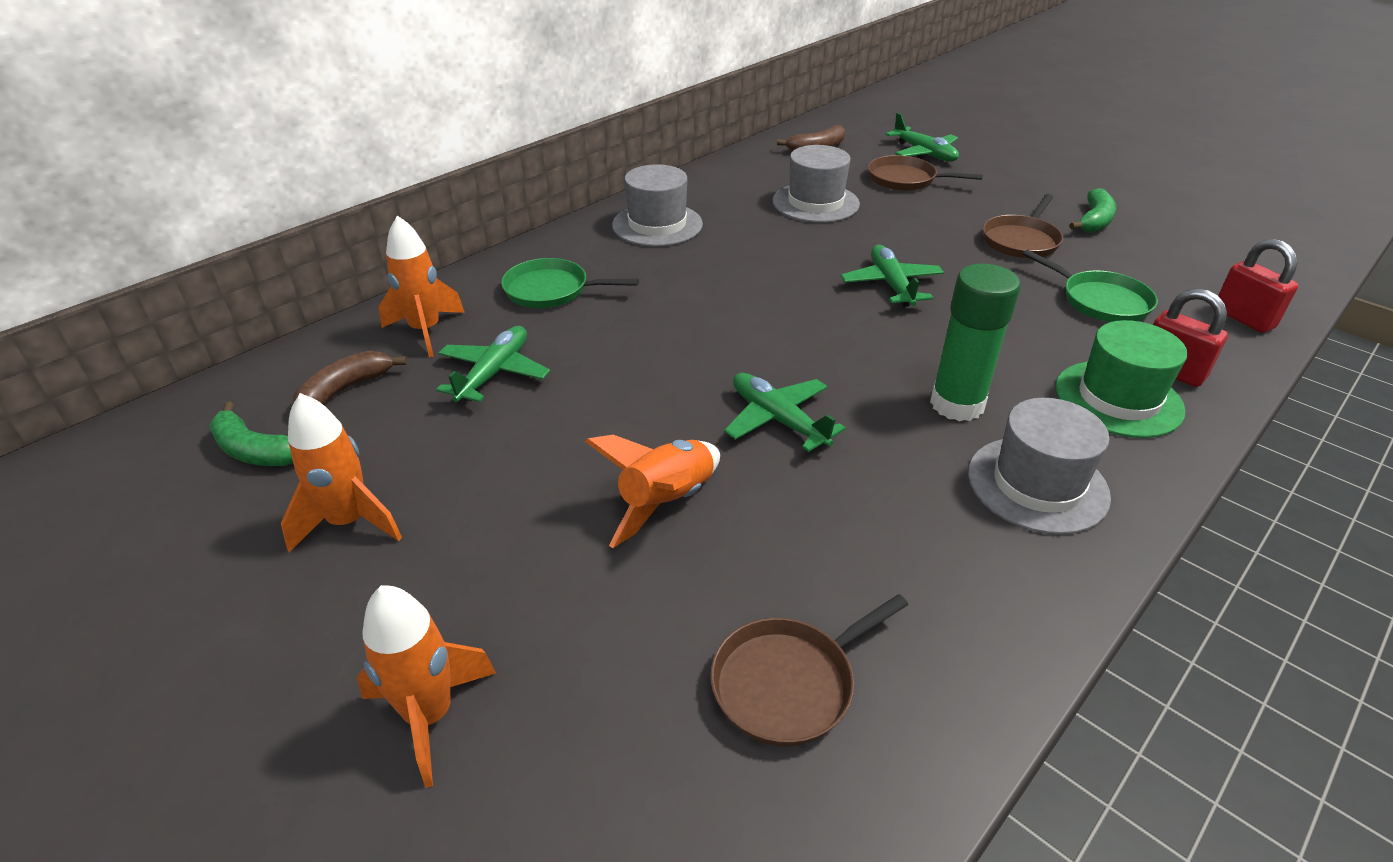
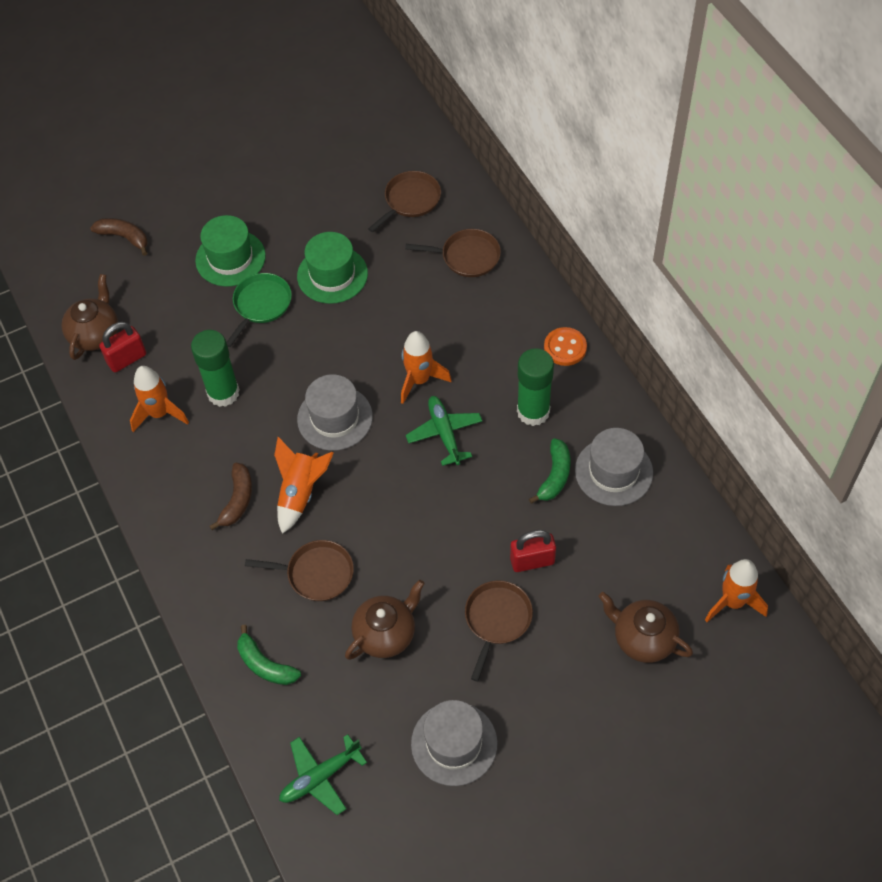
brown pan: 3 -> 4
brown teapot: 0 -> 3
green glue stick: 1 -> 2
green hat: 1 -> 2
green pan: 2 -> 1
green plane: 4 -> 2
orange button: 0 -> 1

